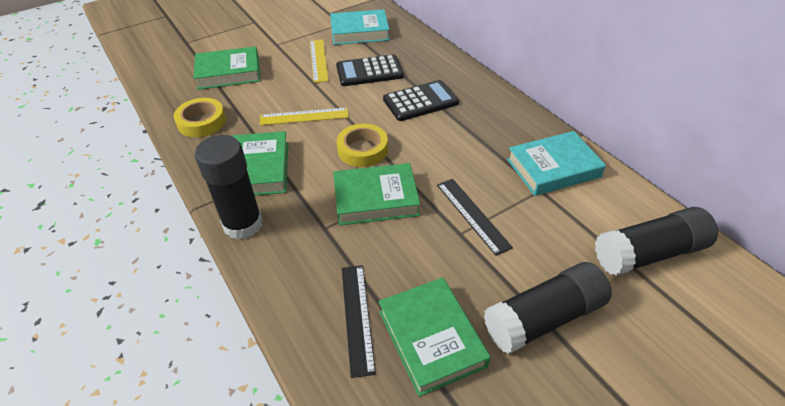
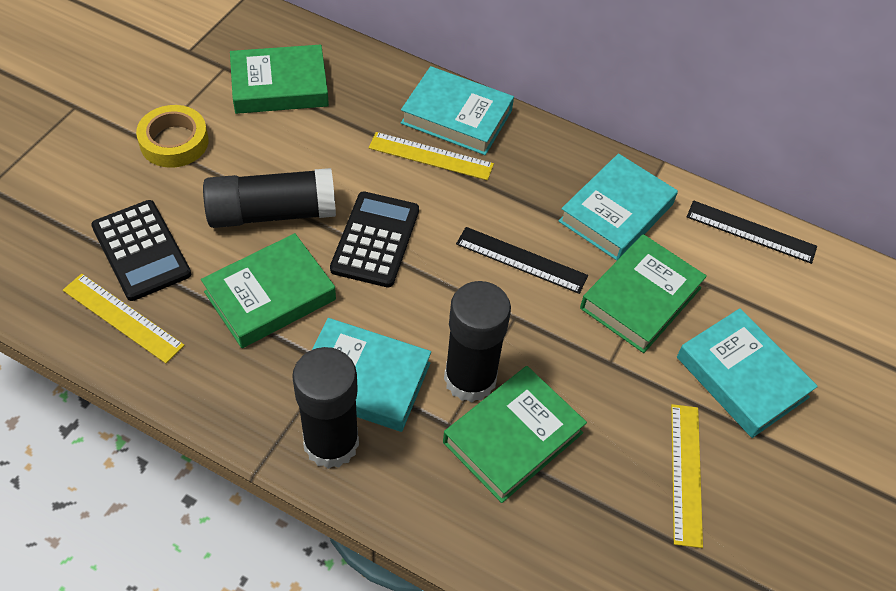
turquoise book: 2 -> 4
yellow ruler: 2 -> 3
yellow tape: 2 -> 1

